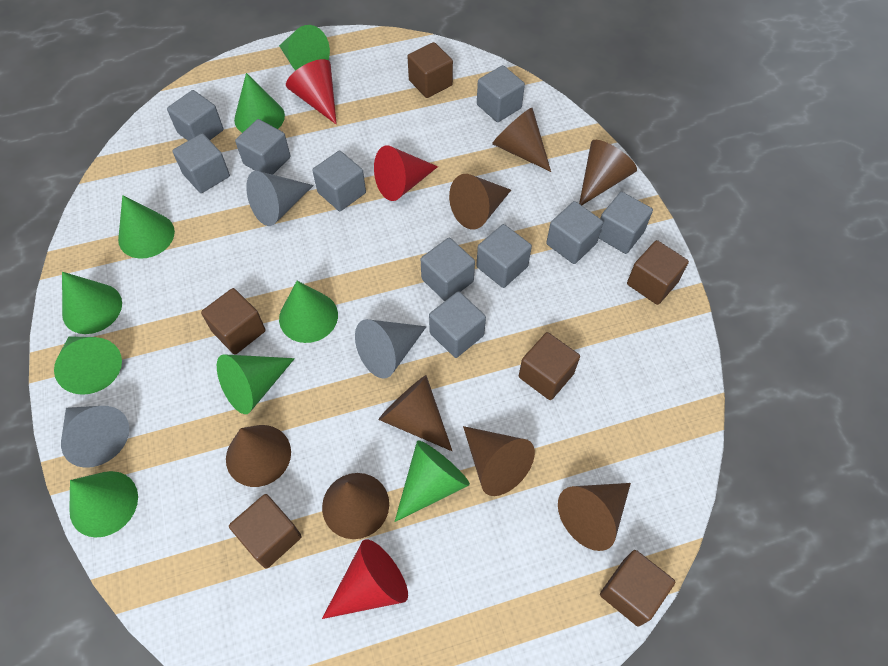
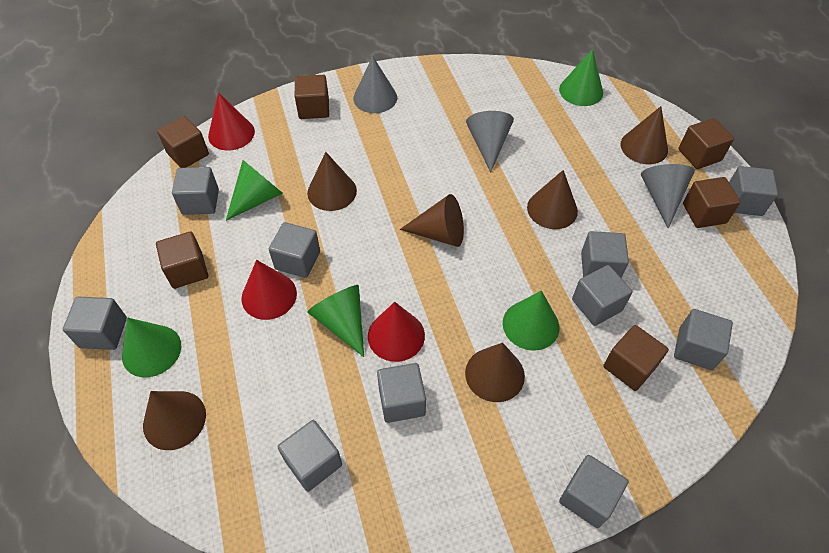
brown cone: 8 -> 6
green cone: 9 -> 5

